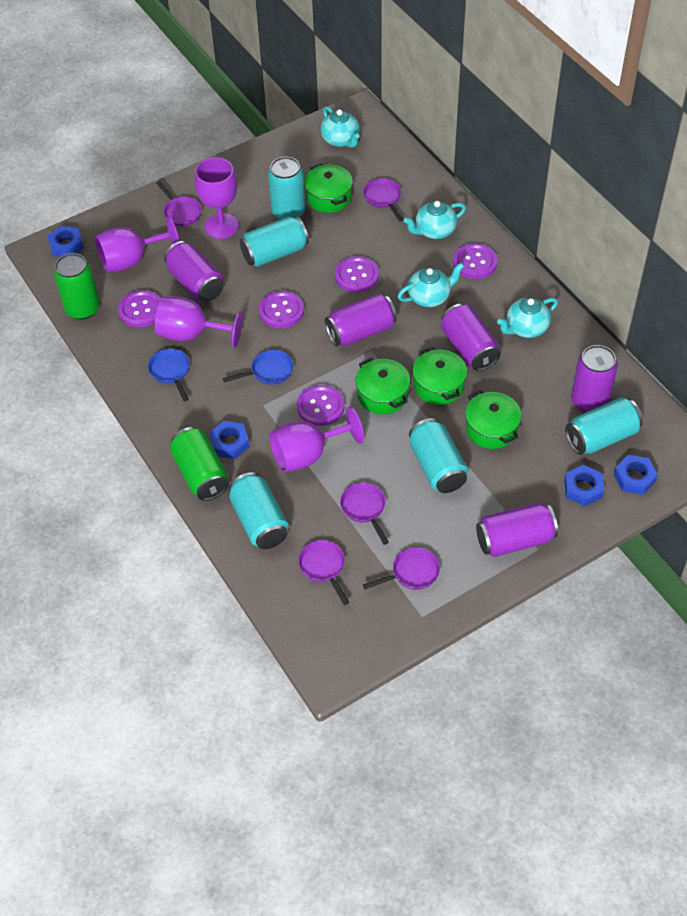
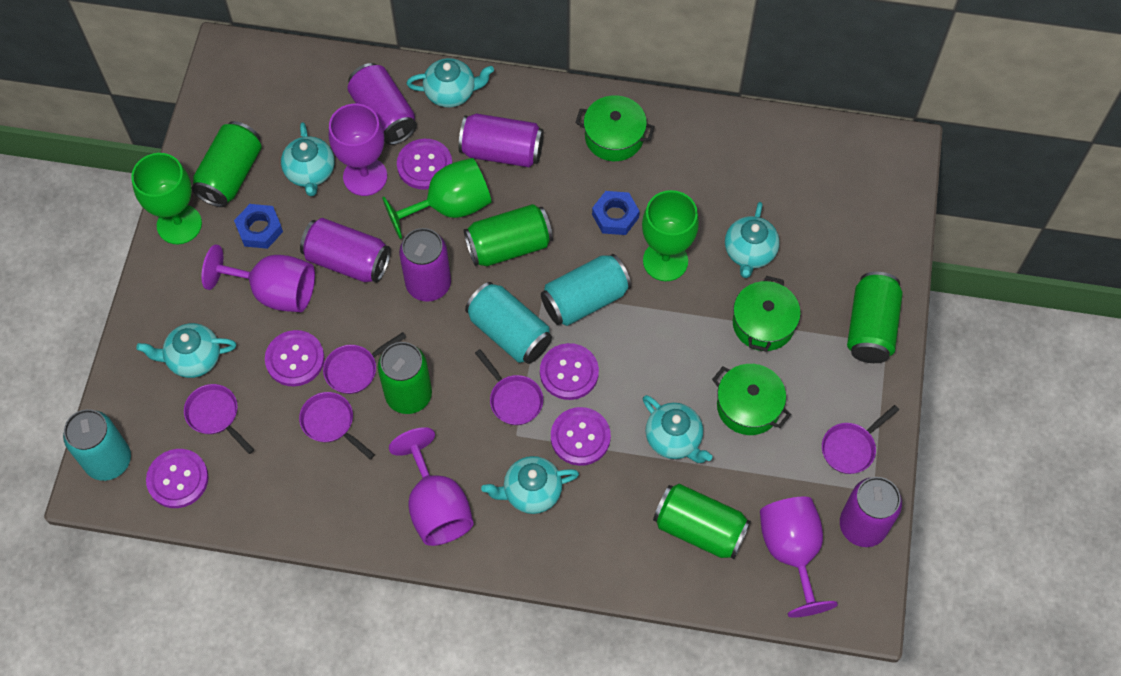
blue nut: 4 -> 2
blue pan: 2 -> 0
green can: 2 -> 5
green goblet: 0 -> 3
green pot: 4 -> 3
turquoise can: 5 -> 3
turquoise teapot: 4 -> 6

